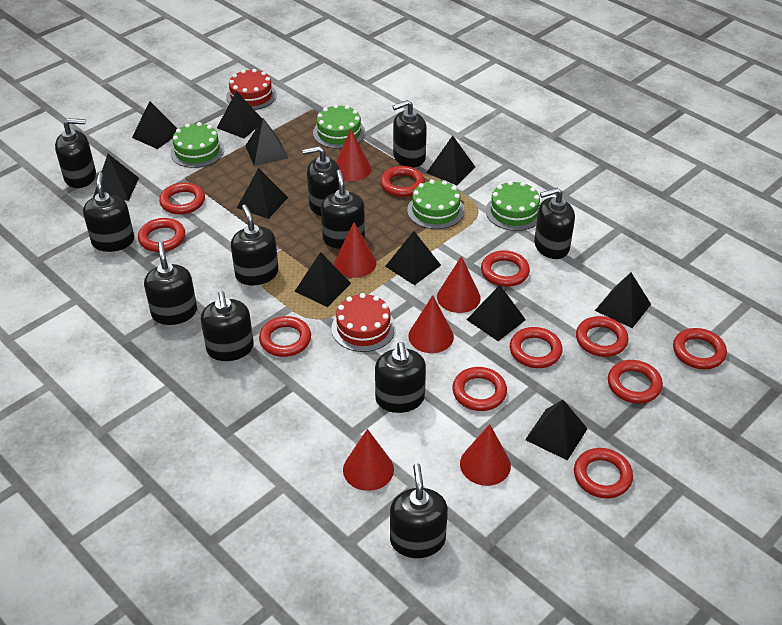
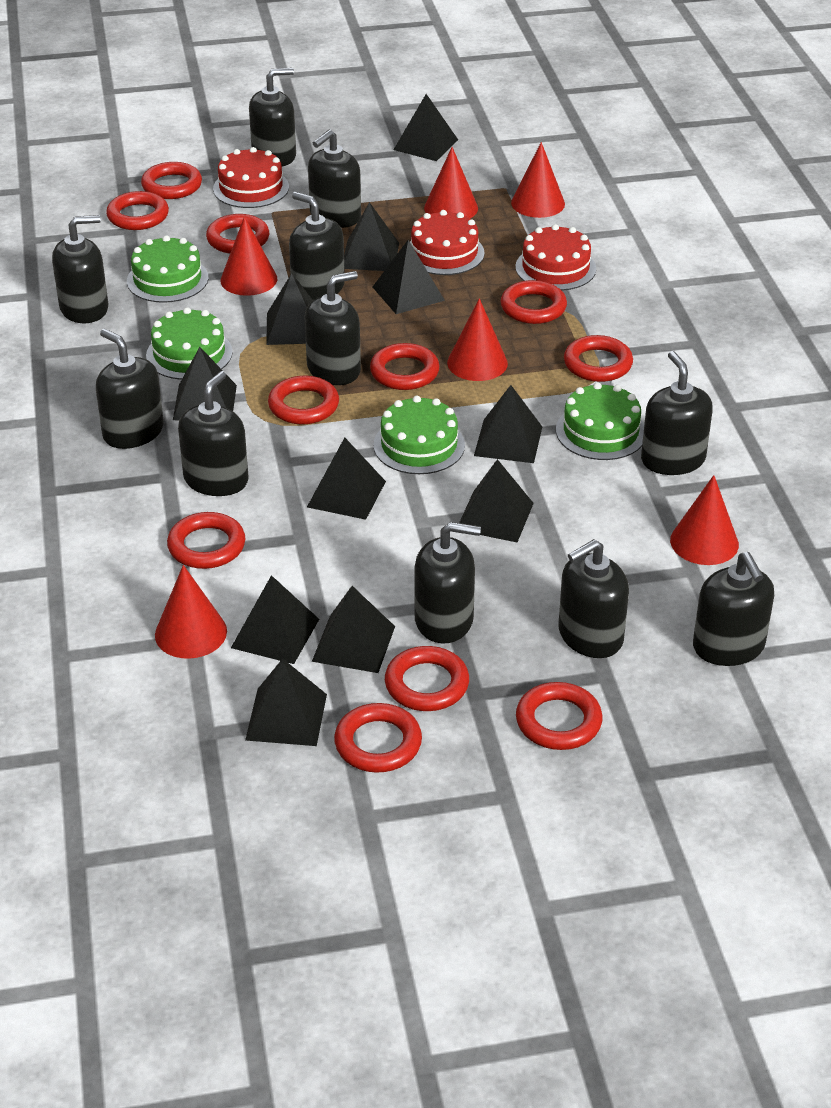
red cake: 2 -> 3

